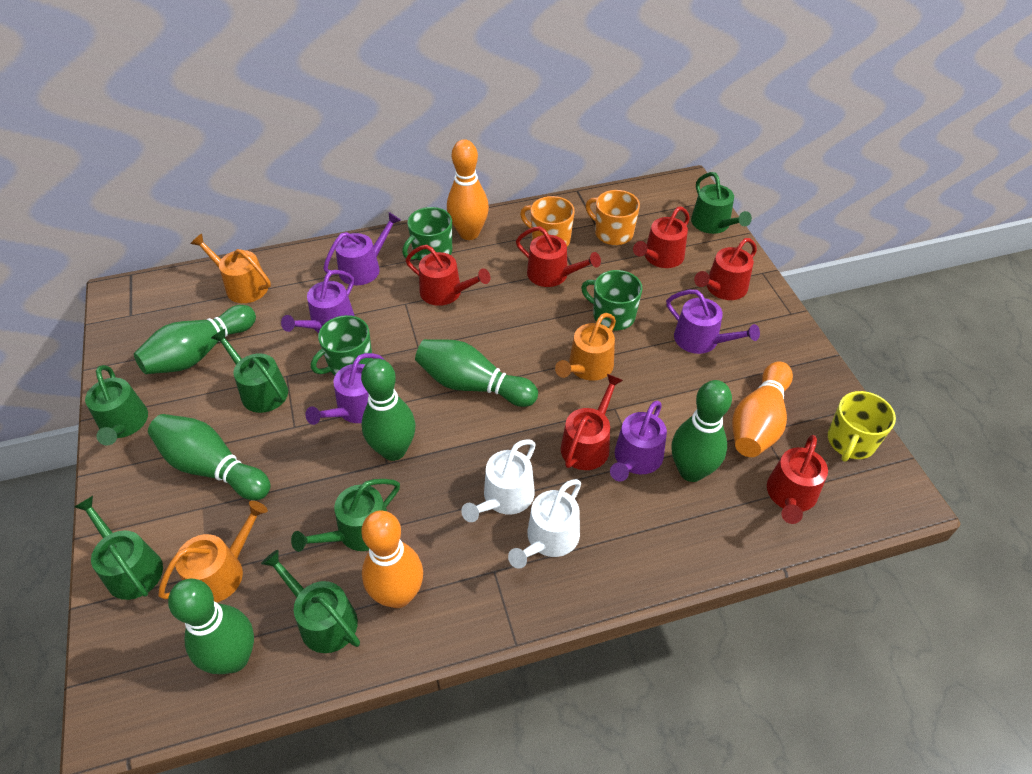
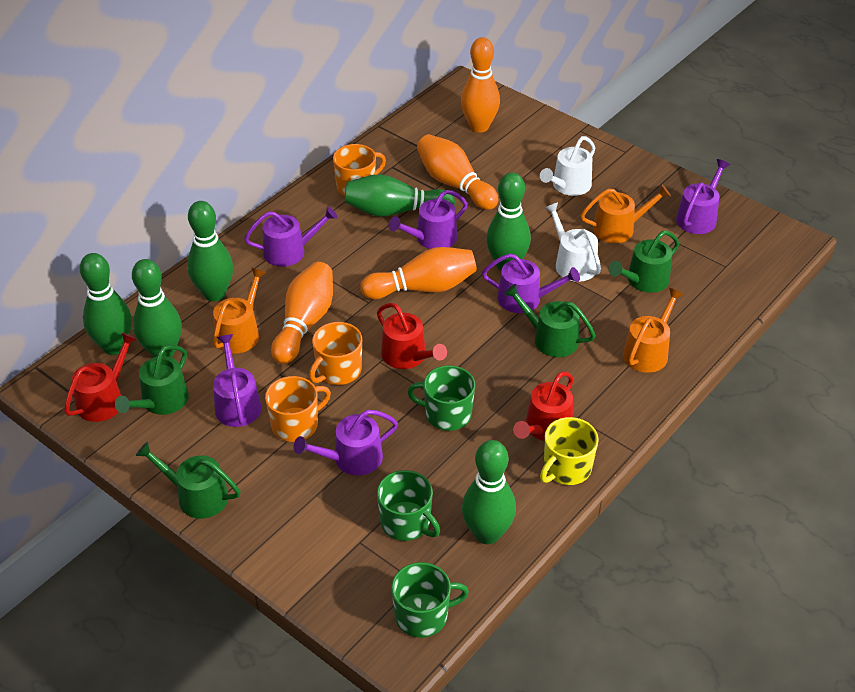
green watering can: 6 -> 4
orange bowling pin: 3 -> 4
orange mug: 2 -> 3
purple watering can: 5 -> 6
red watering can: 6 -> 3

